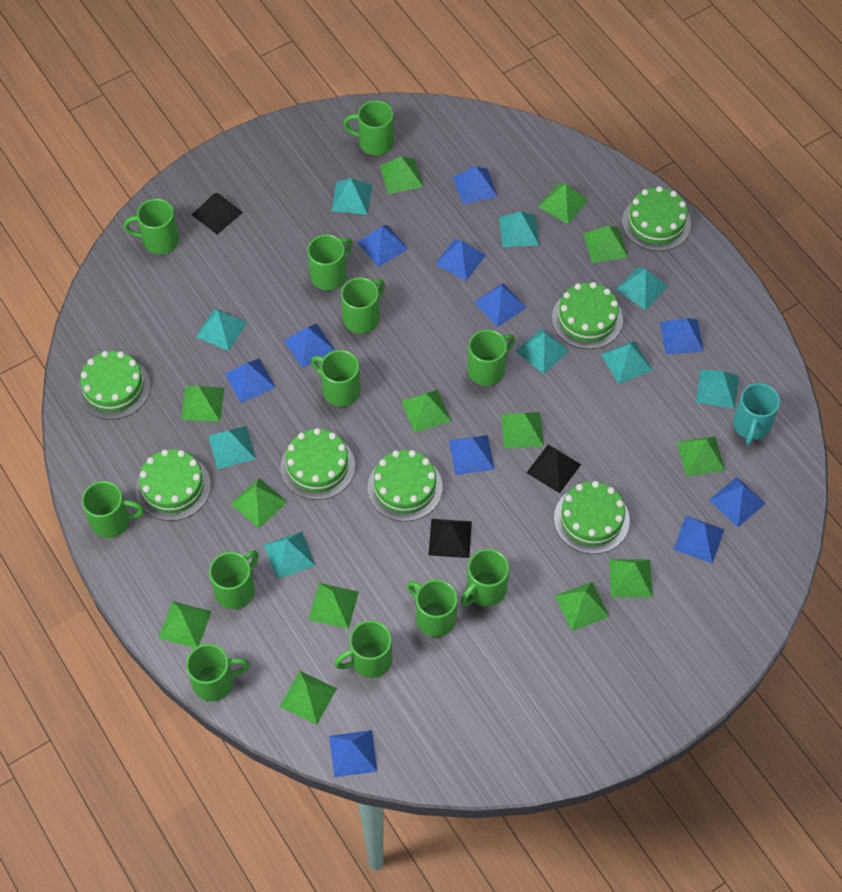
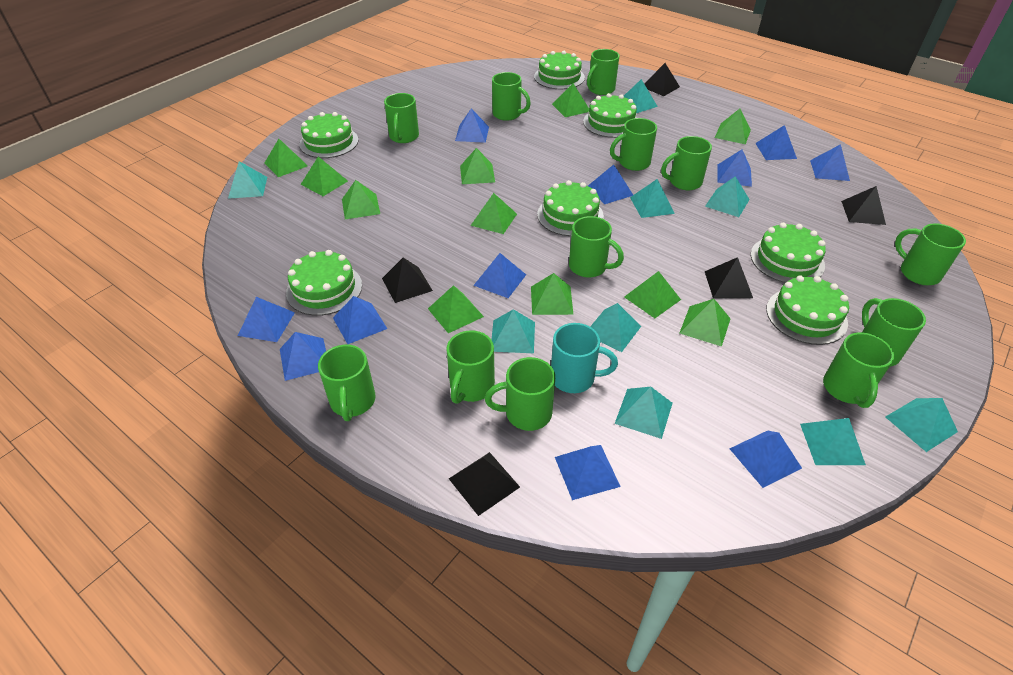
black pyramid: 3 -> 5
green pyramid: 13 -> 11

